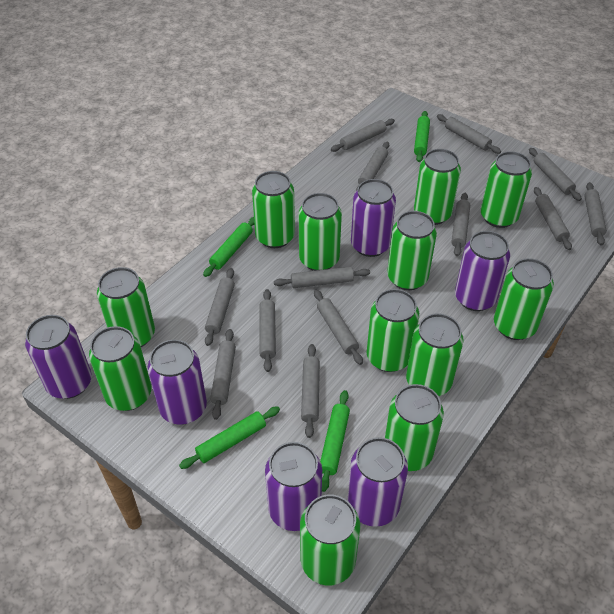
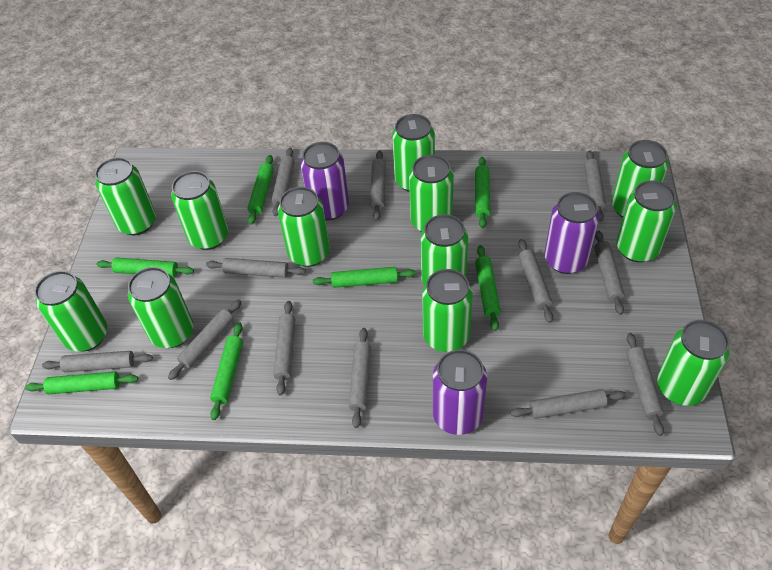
green rolling pin: 4 -> 7
grey rolling pin: 13 -> 12
purple can: 6 -> 3

